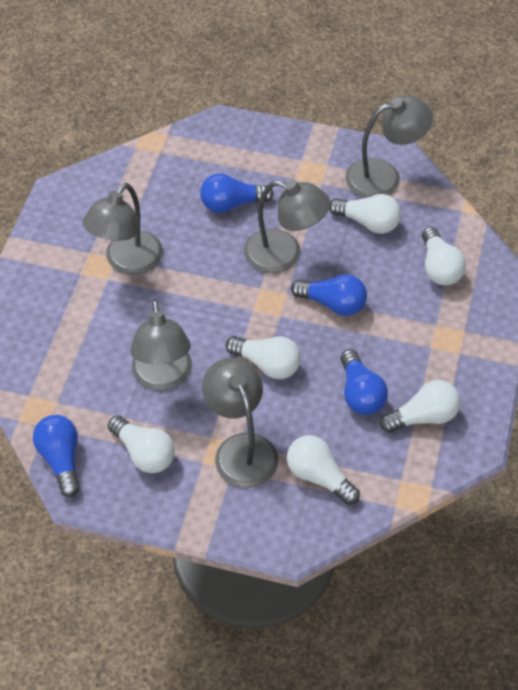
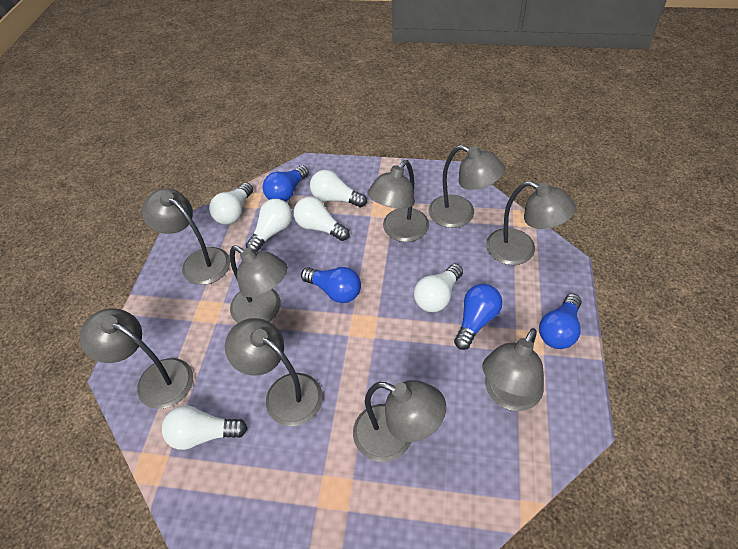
grey lamp: 5 -> 9

